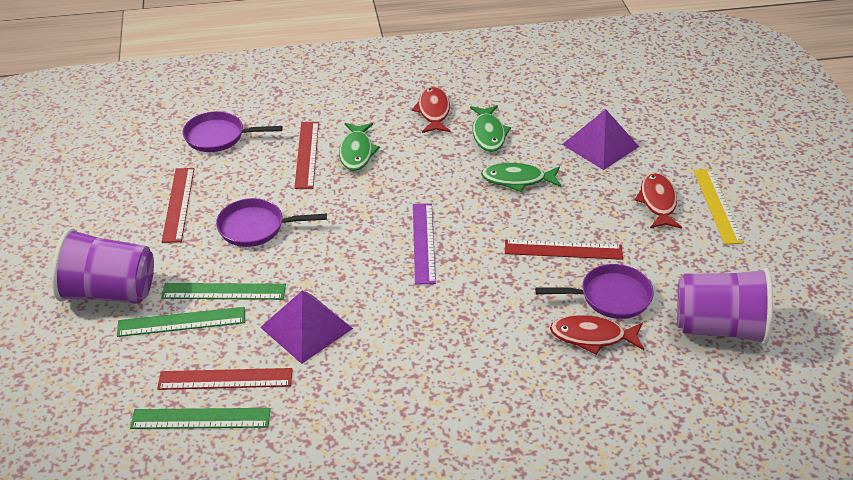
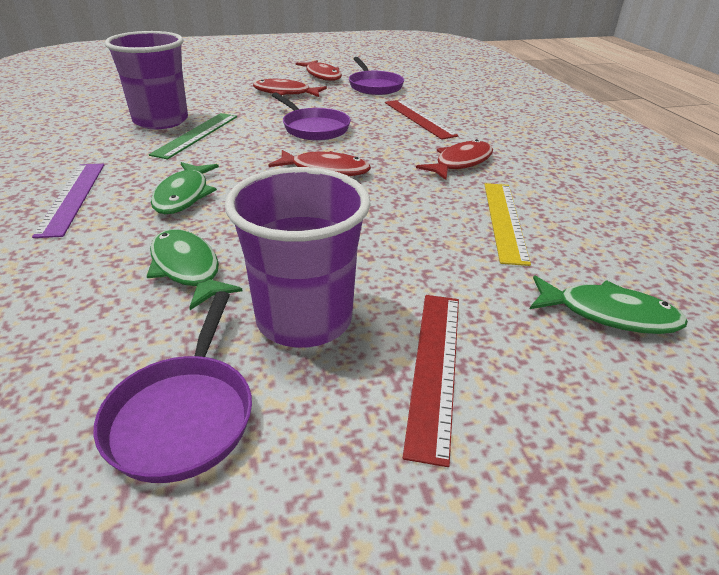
green ruler: 3 -> 1
purple pyramid: 2 -> 0
red fish: 3 -> 4
red ruler: 4 -> 2

